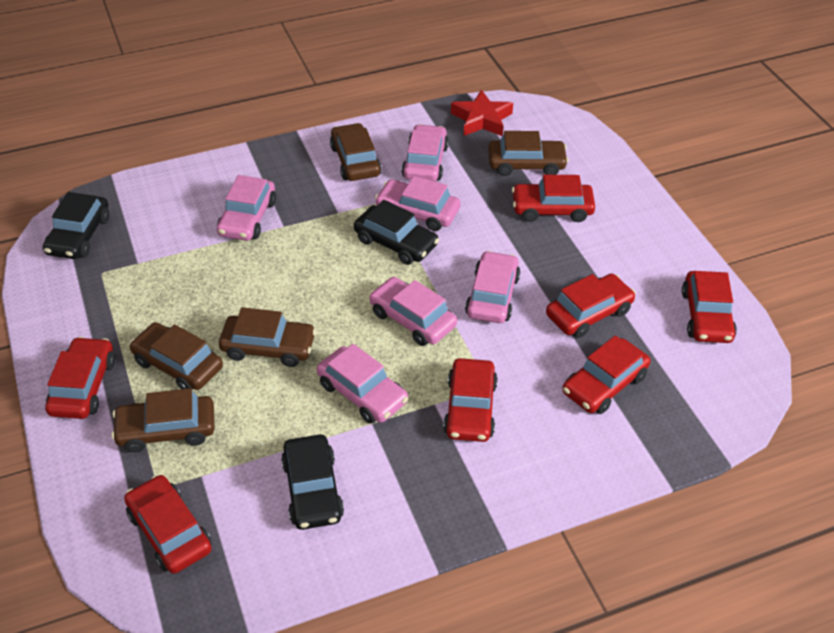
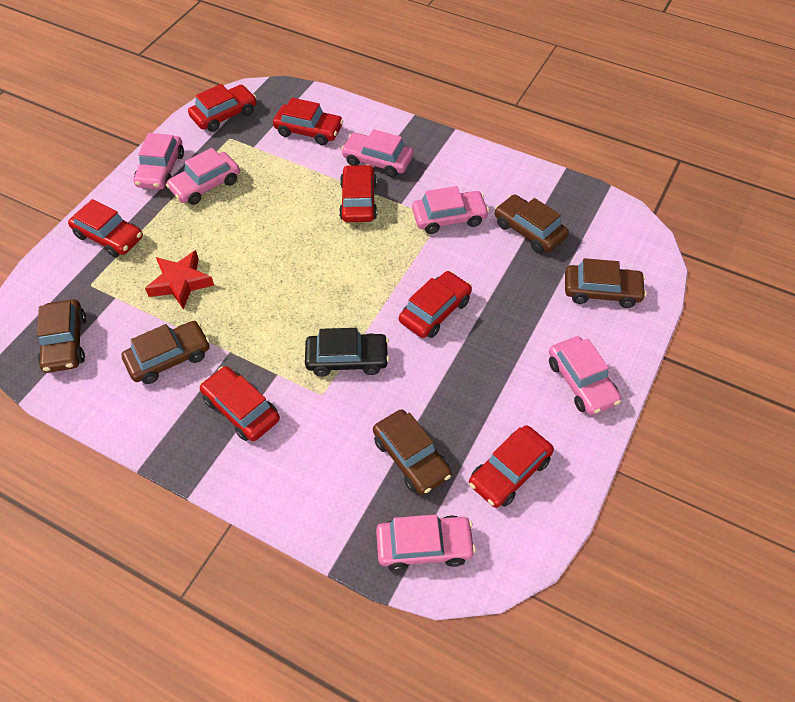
black car: 3 -> 1

